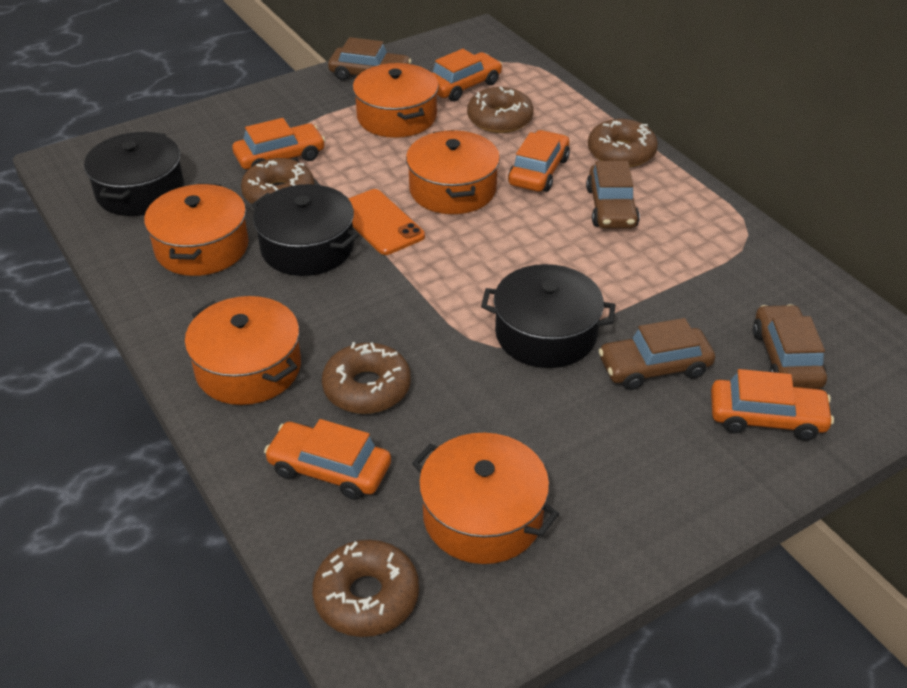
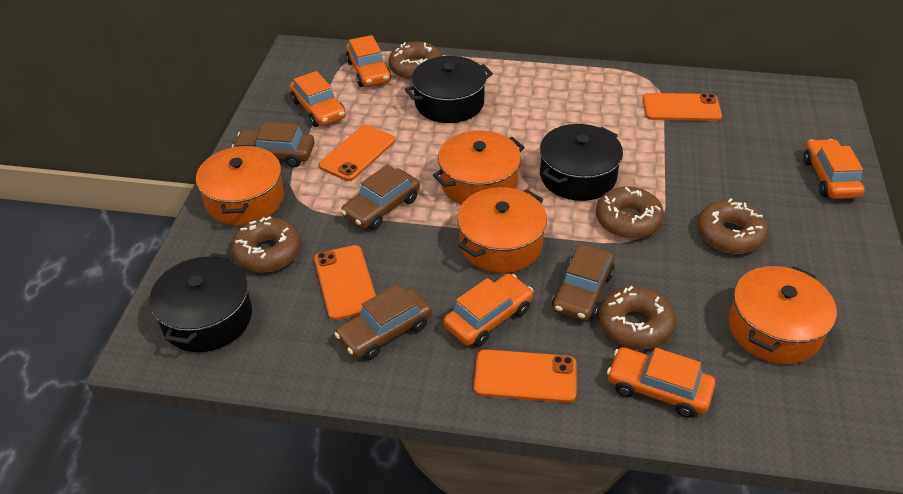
orange phone: 1 -> 4
orange pot: 5 -> 4

